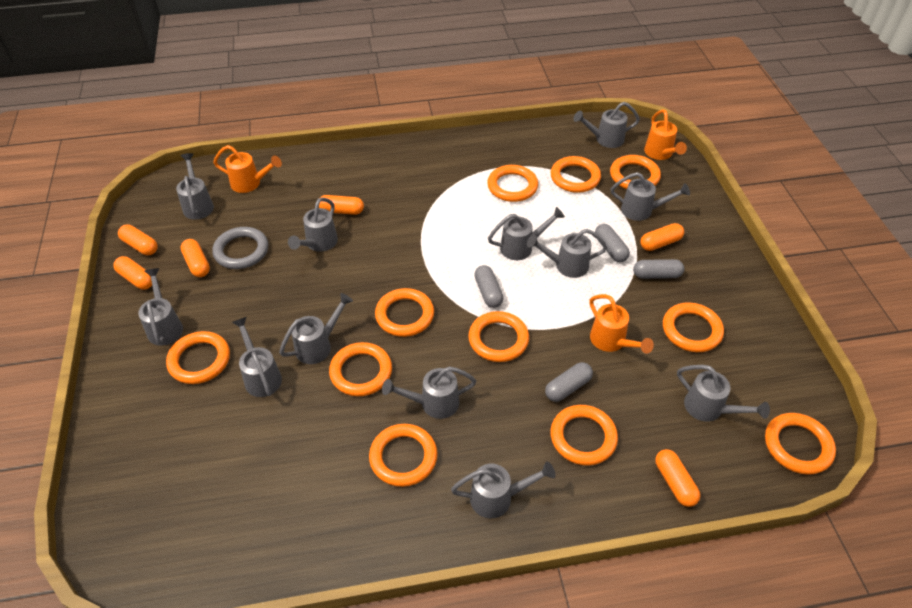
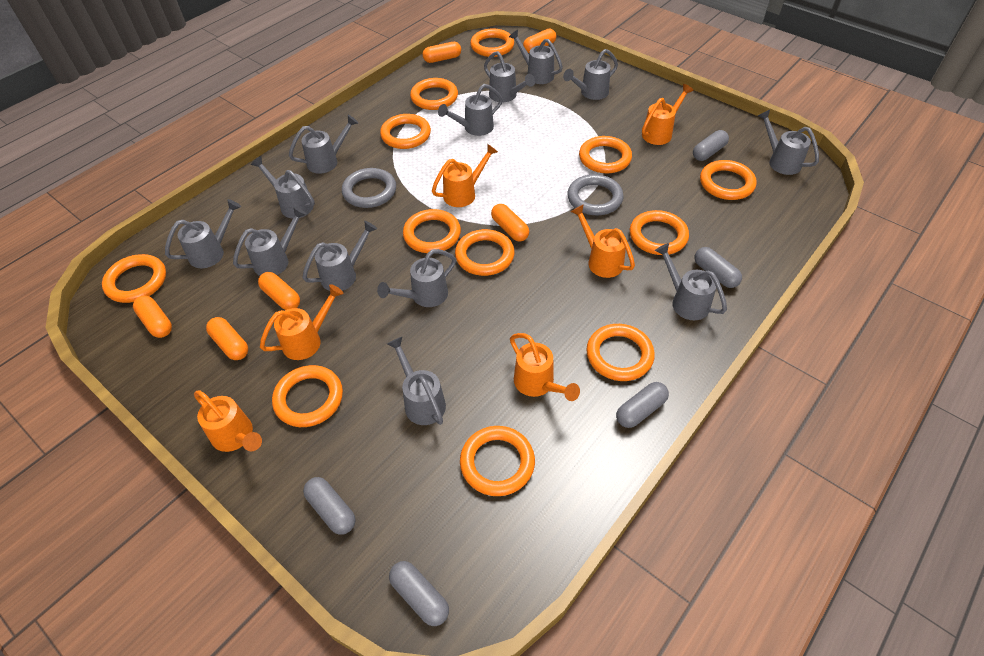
grey capsule: 4 -> 5
grey ring: 1 -> 2
grey watering can: 12 -> 13
orange ring: 11 -> 12
orange watering can: 3 -> 6

